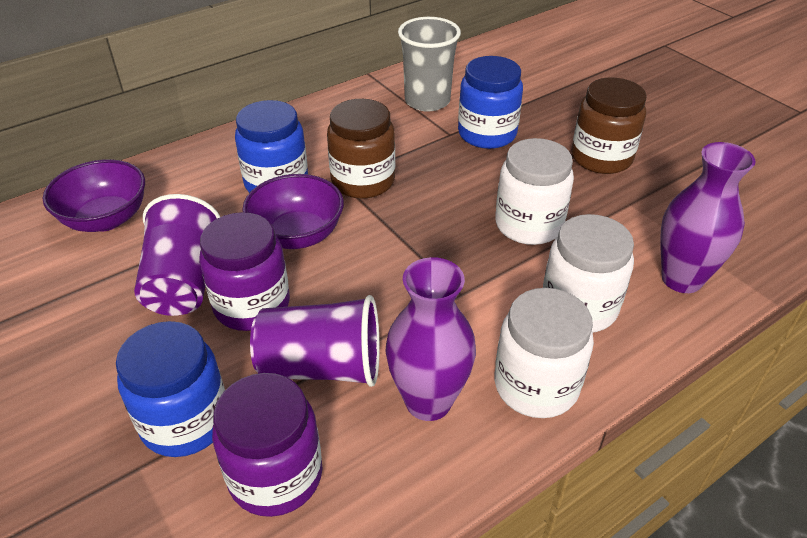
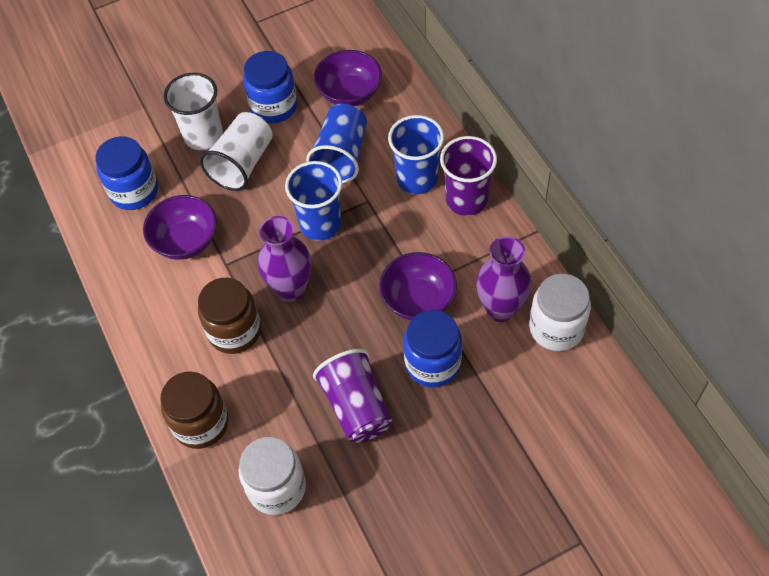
blue cup: 0 -> 3
grey cup: 1 -> 0
purple bowl: 2 -> 3
purple jar: 2 -> 0
white cup: 0 -> 2
white jar: 3 -> 2

